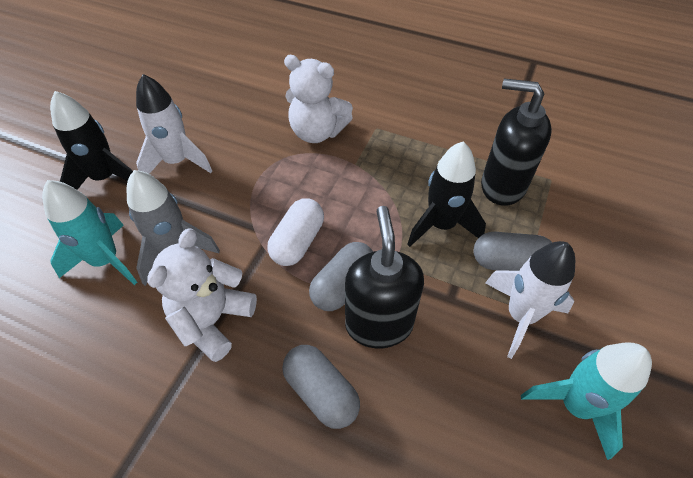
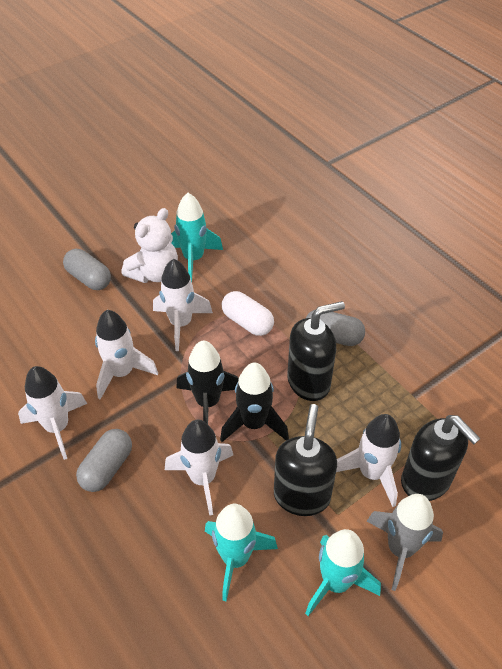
black soap dispenser: 2 -> 3
turquoise rocket: 2 -> 3
white rocket: 2 -> 5
white teddy bear: 2 -> 1

